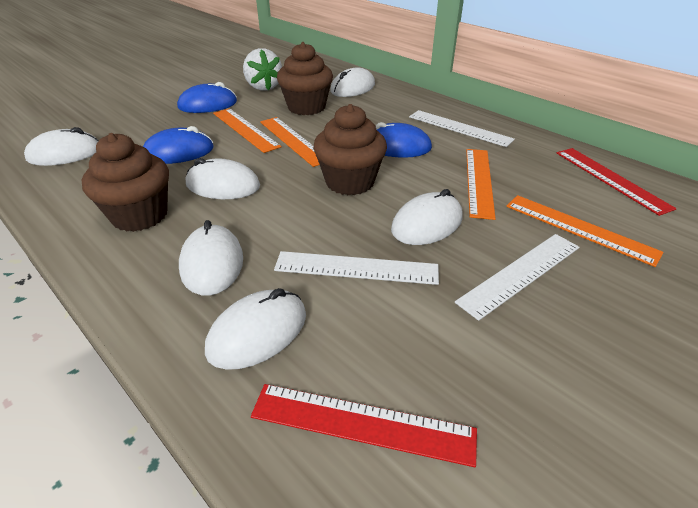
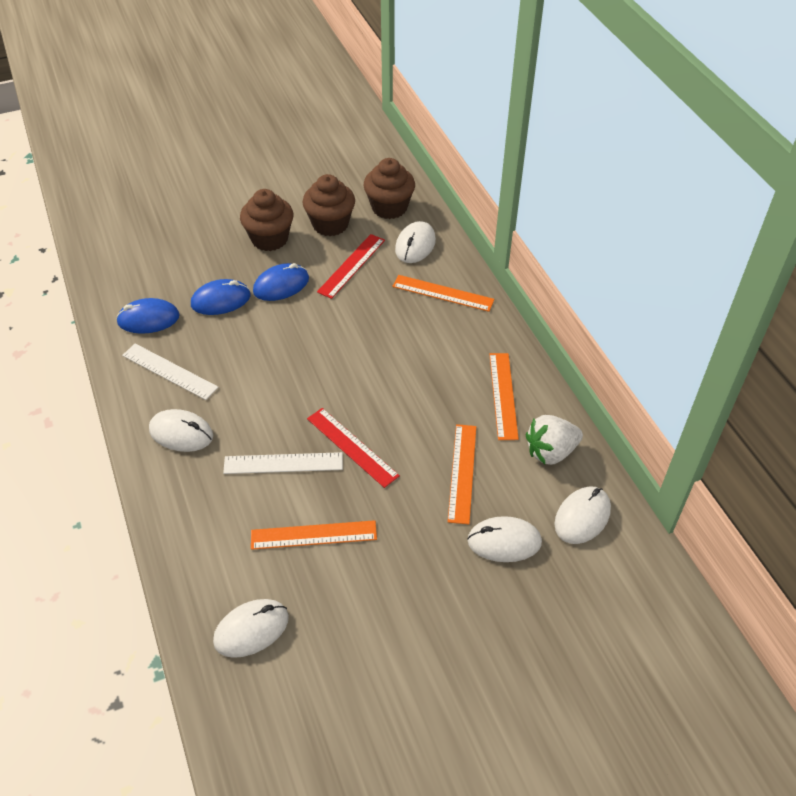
white mouse: 6 -> 5
white ruler: 3 -> 2

